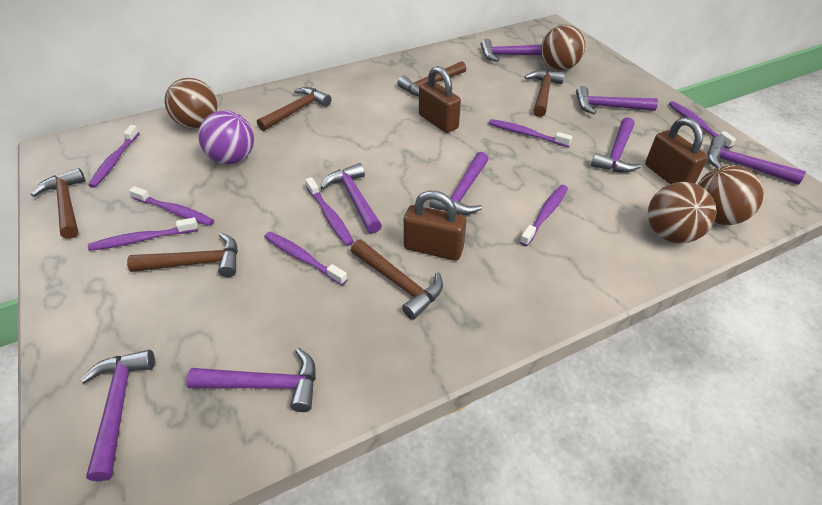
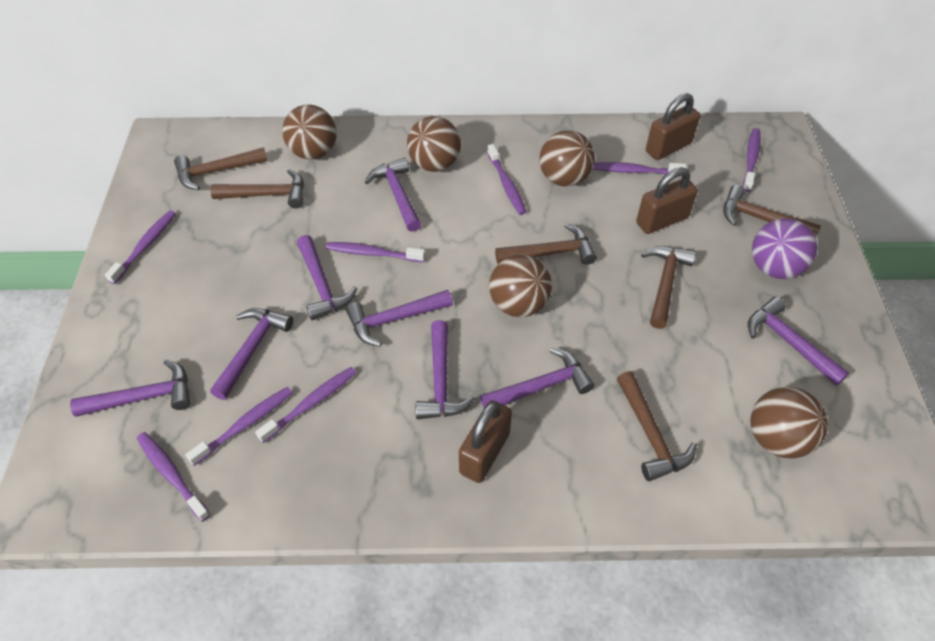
brown ball: 4 -> 5

